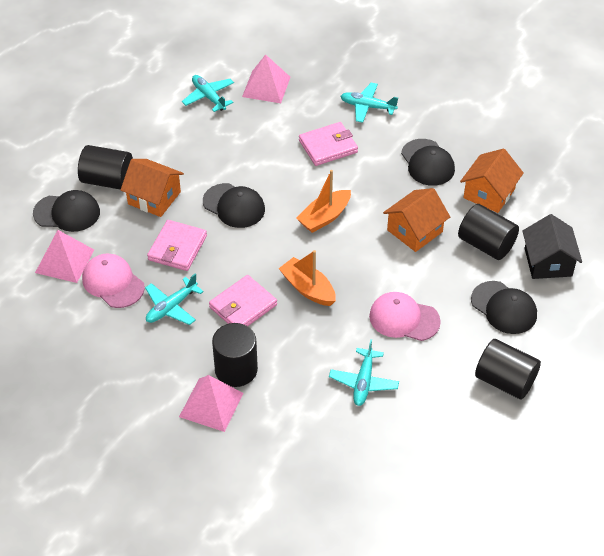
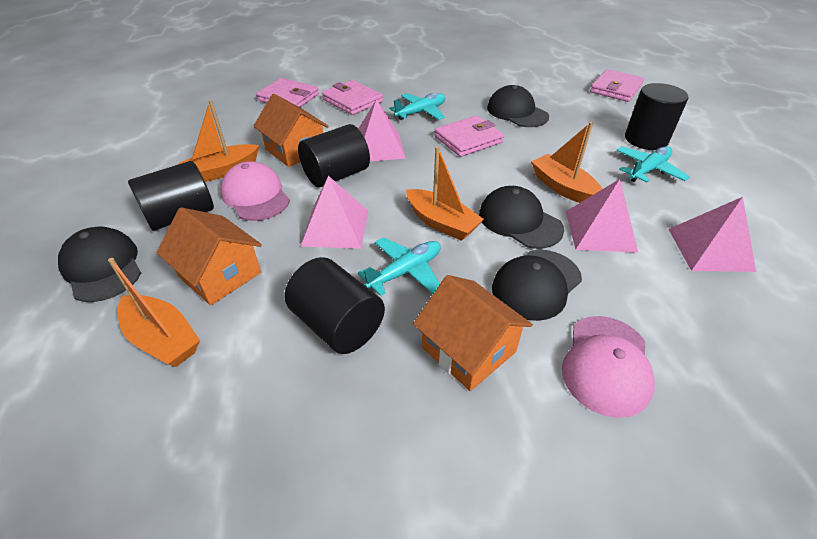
black house: 1 -> 0
orange boat: 2 -> 4
pink pyramid: 3 -> 4
pink wallet: 3 -> 4
turquoise plane: 4 -> 3

